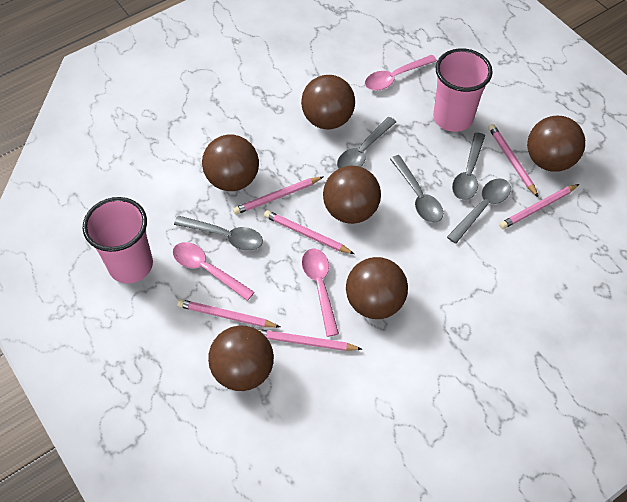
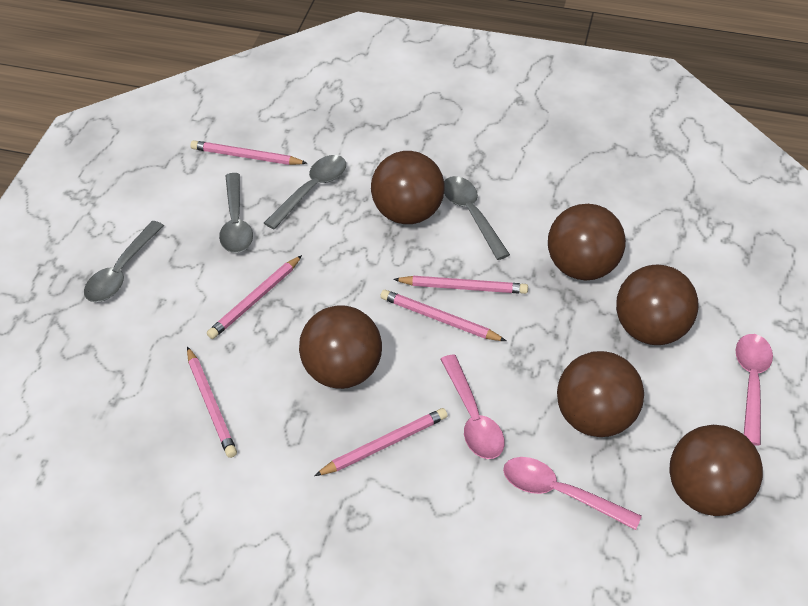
grey spoon: 5 -> 4
pink cup: 2 -> 0

